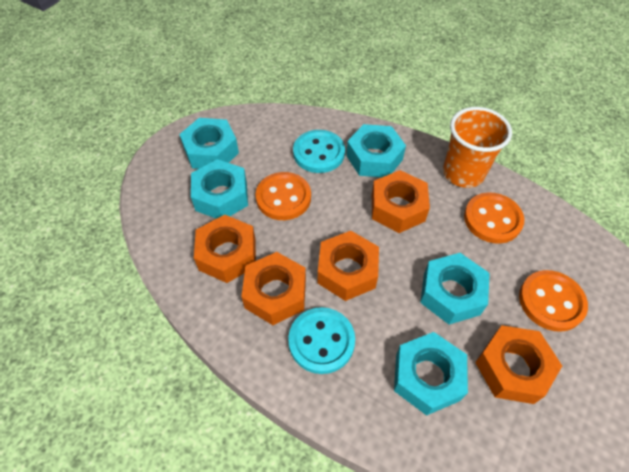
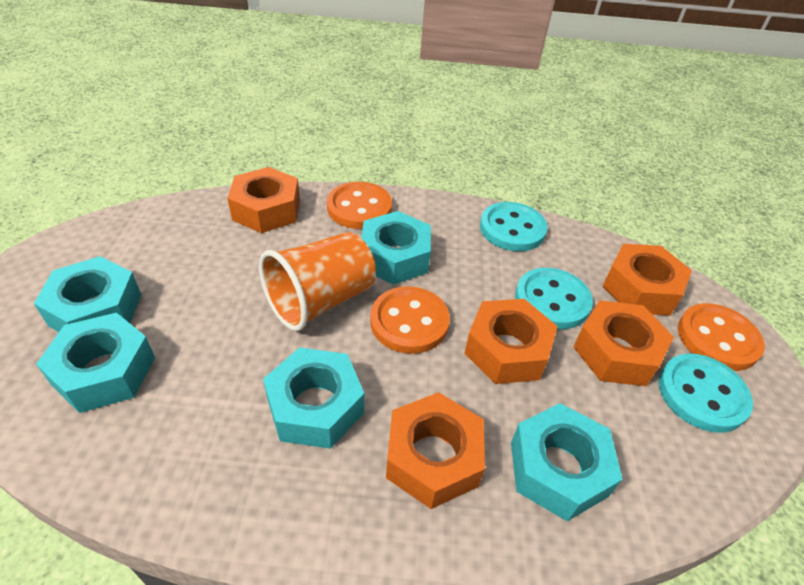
turquoise button: 2 -> 3

